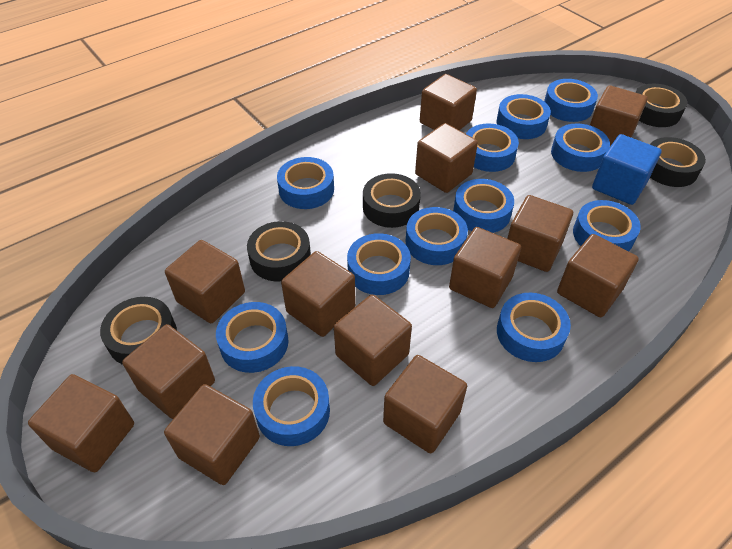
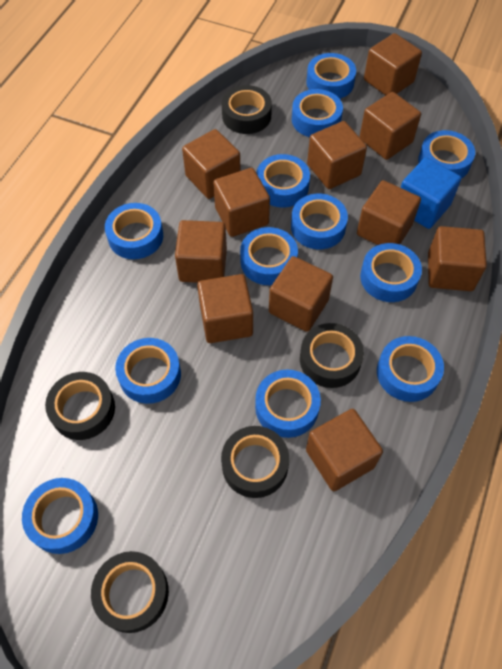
brown cube: 13 -> 11

